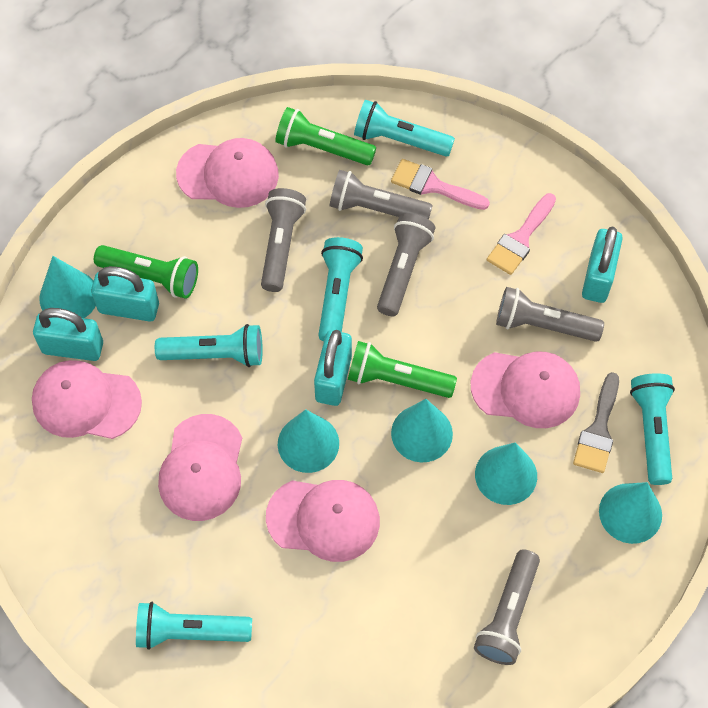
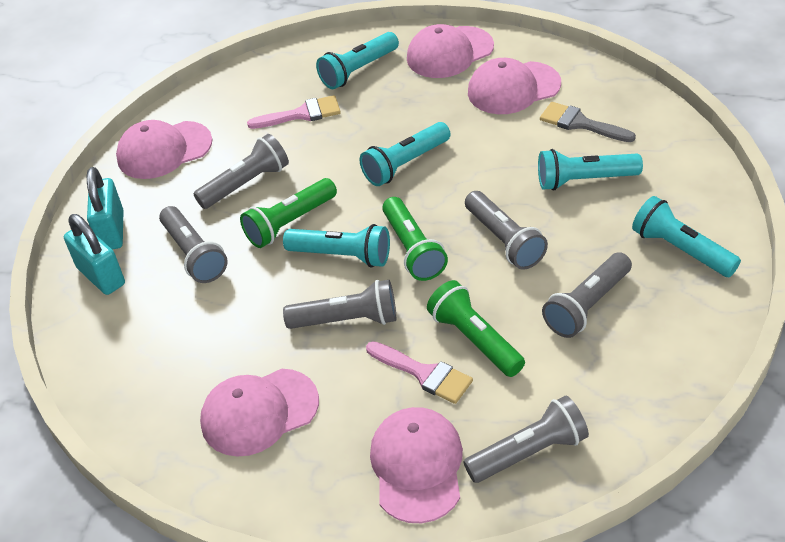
grey flashlight: 5 -> 6
turquoise cone: 5 -> 0
turquoise padlock: 4 -> 2

